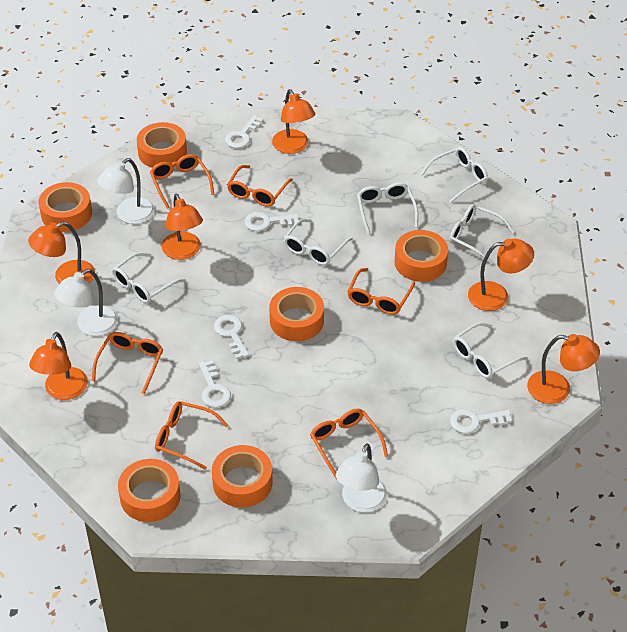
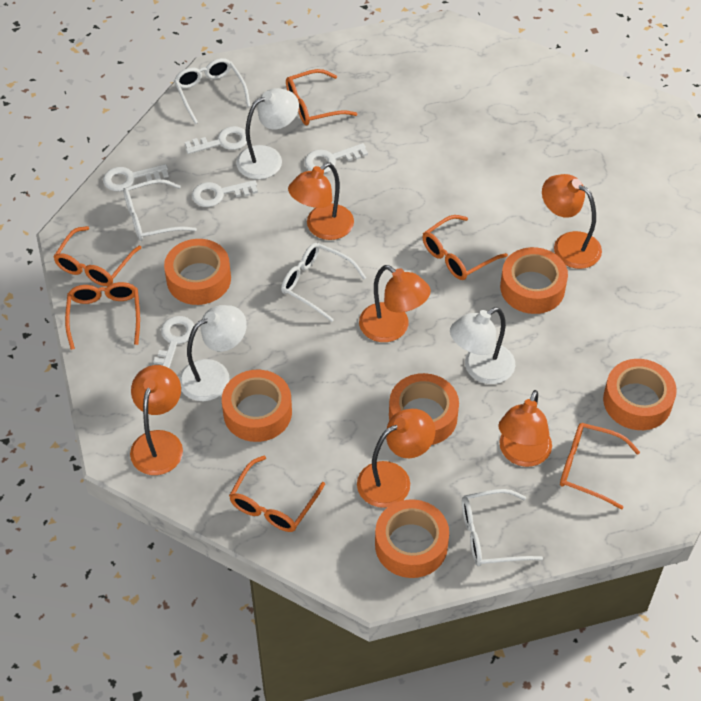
white glasses: 6 -> 4

